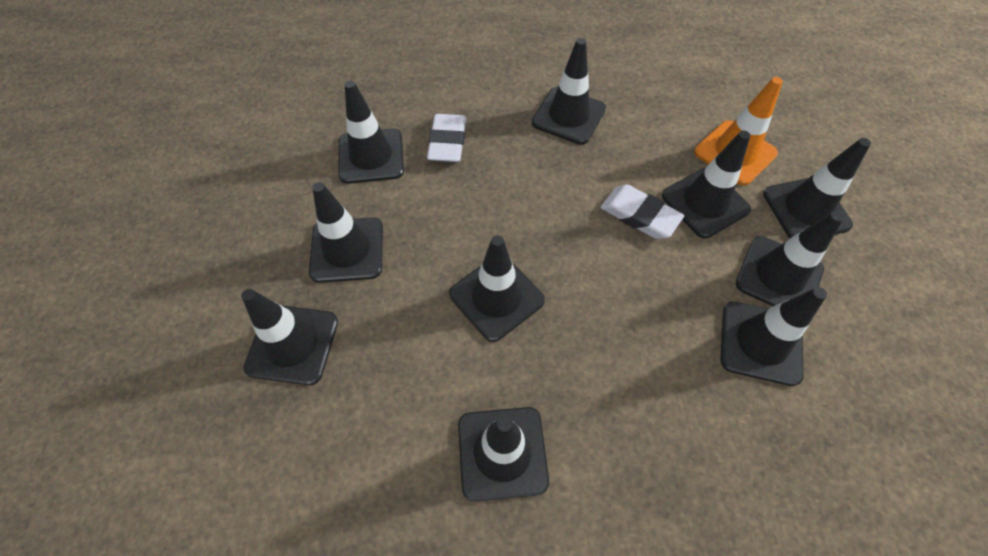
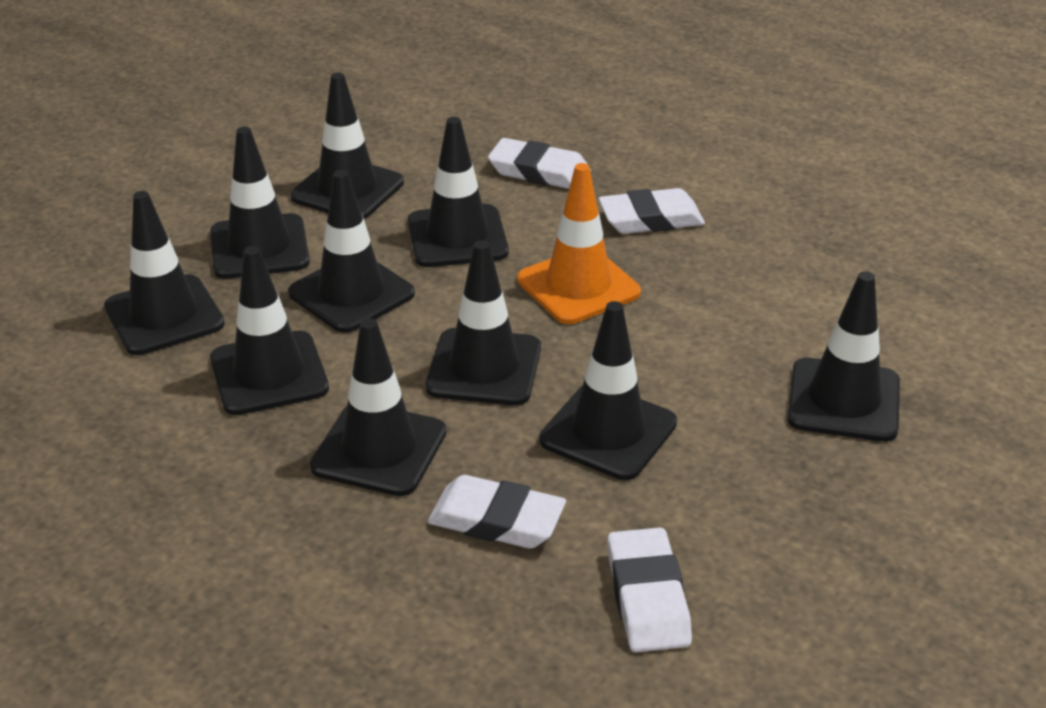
white eraser: 2 -> 4

